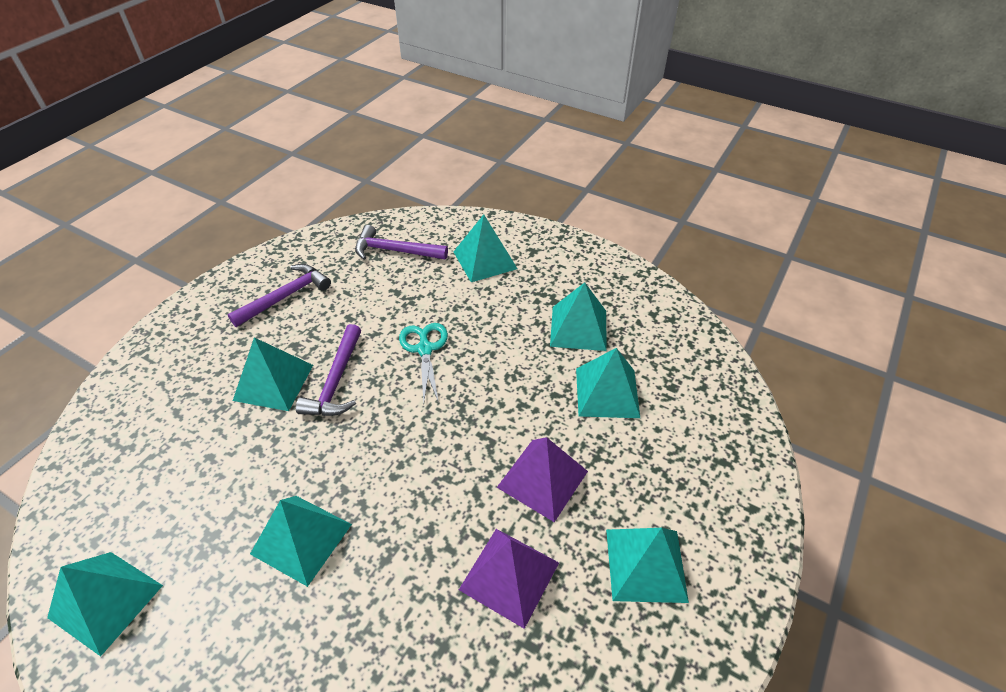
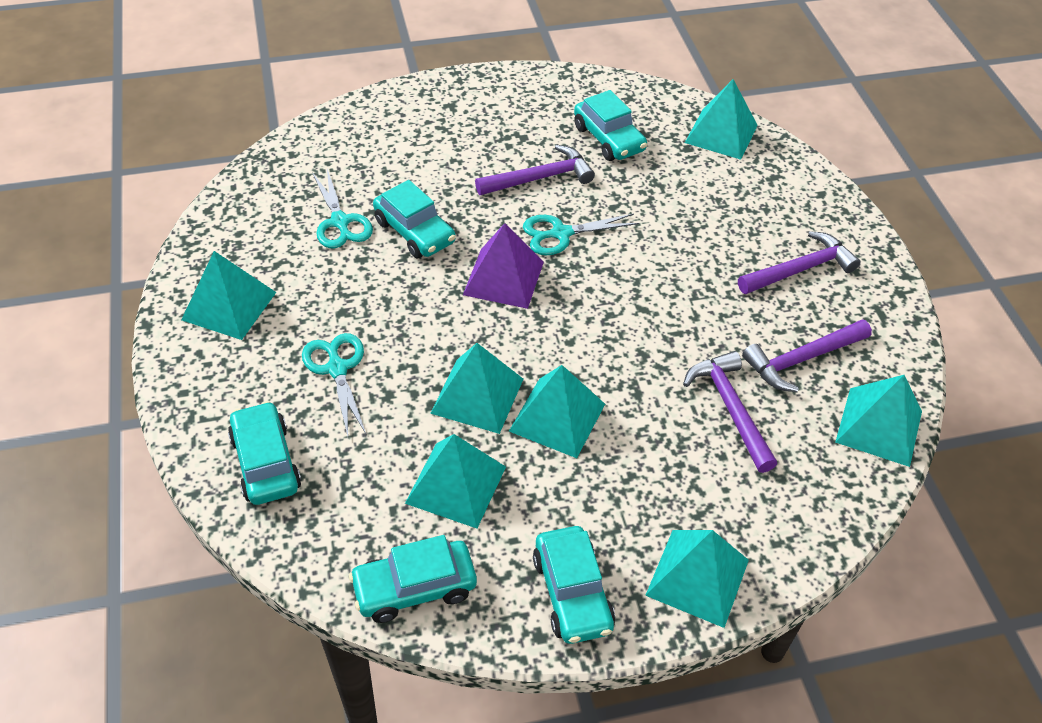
purple hammer: 3 -> 4
purple pyramid: 2 -> 1
turquoise car: 0 -> 5
turquoise scissors: 1 -> 3

